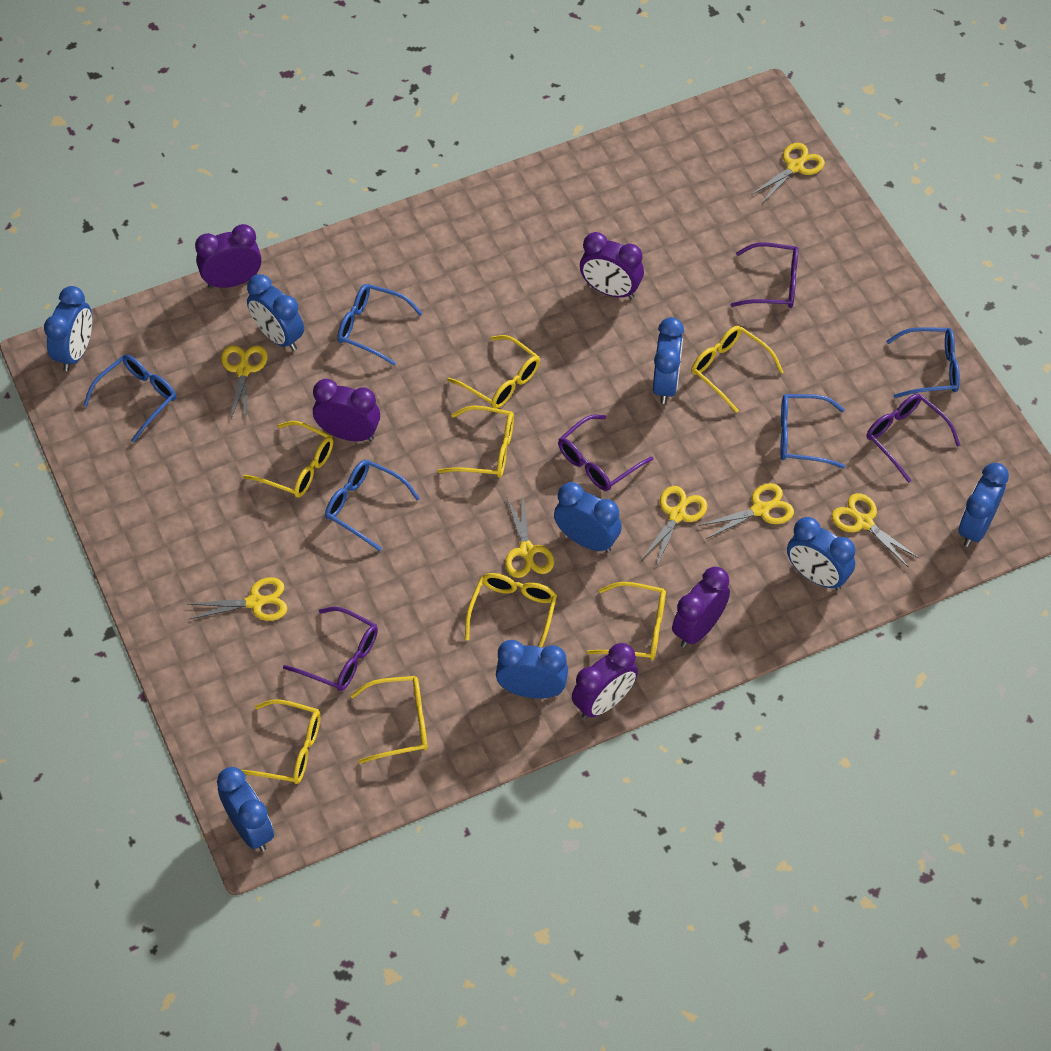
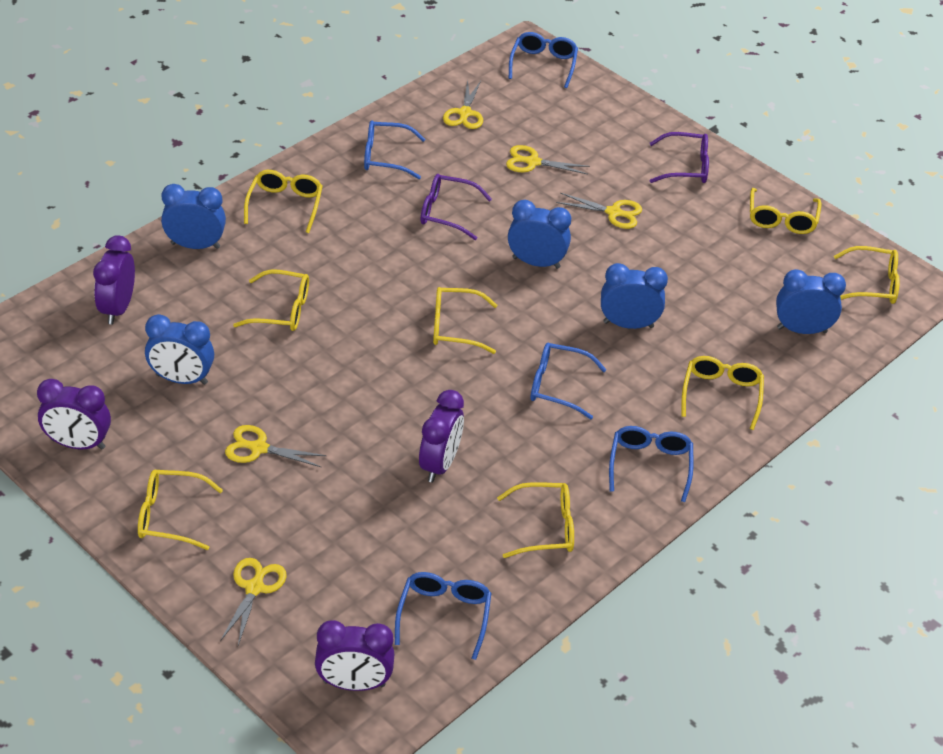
blue clock: 8 -> 5
purple clock: 5 -> 4
purple glasses: 4 -> 2
yellow scissors: 7 -> 5

